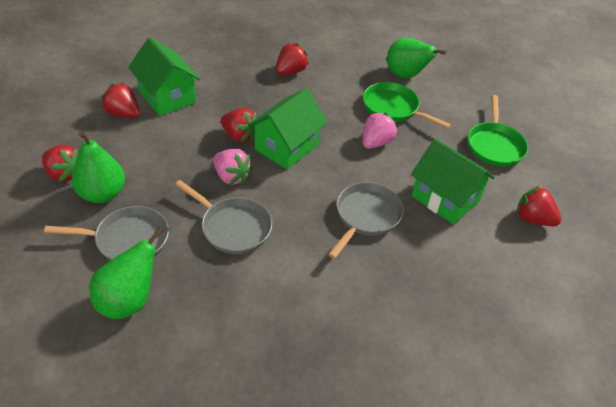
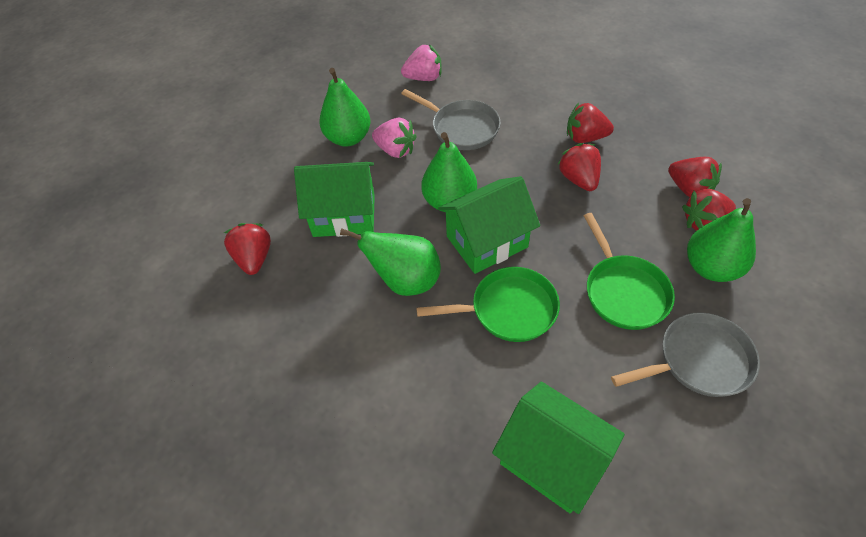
green pear: 3 -> 4
grey pan: 3 -> 2

